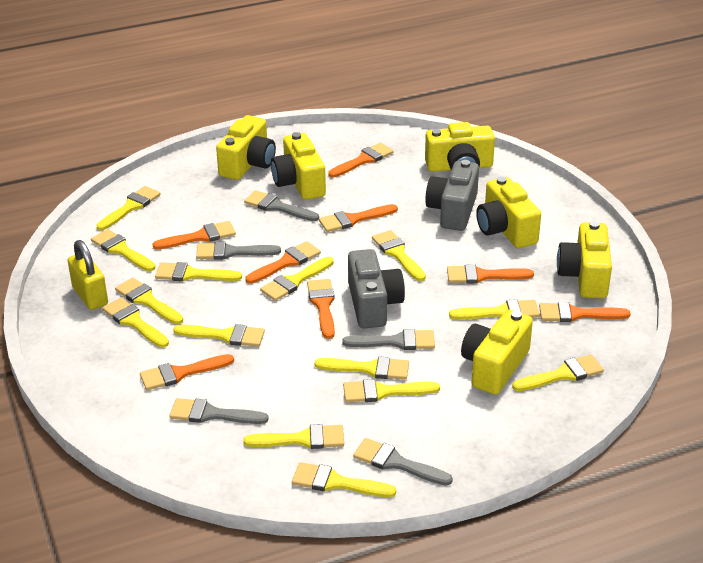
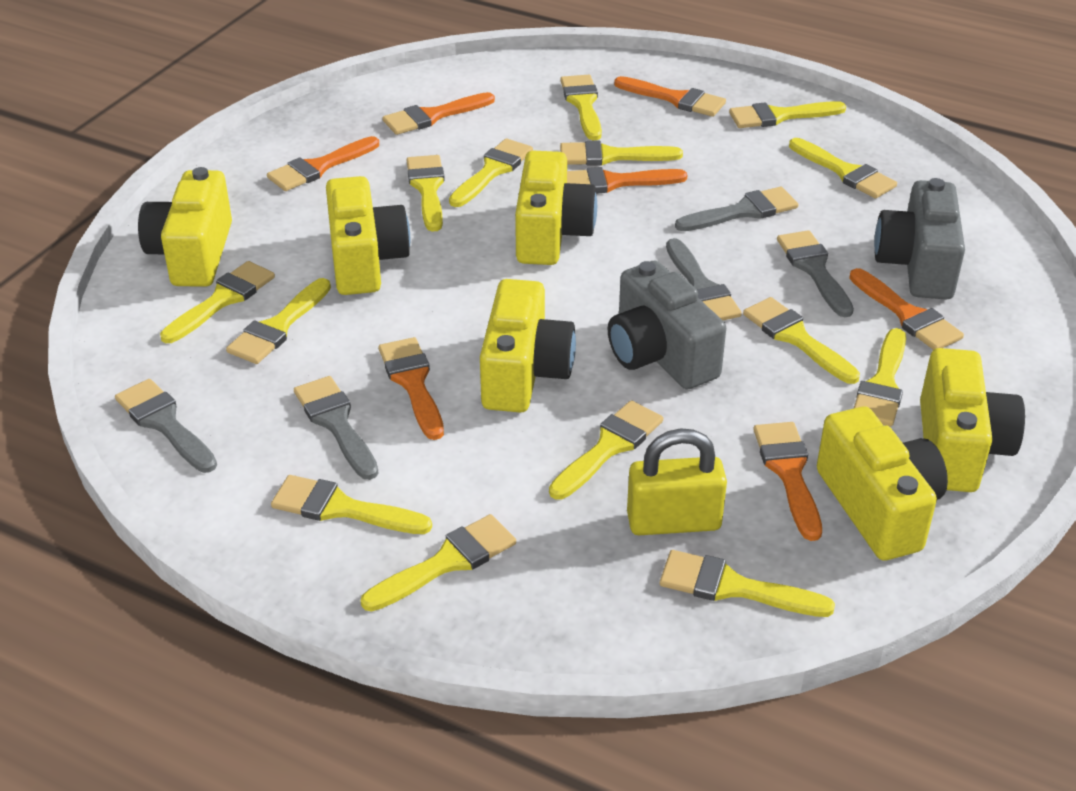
orange brush: 8 -> 7

